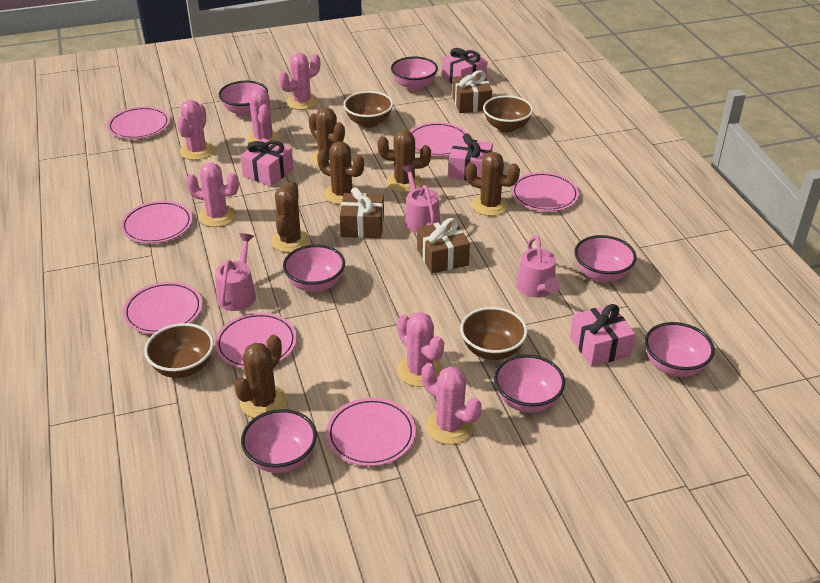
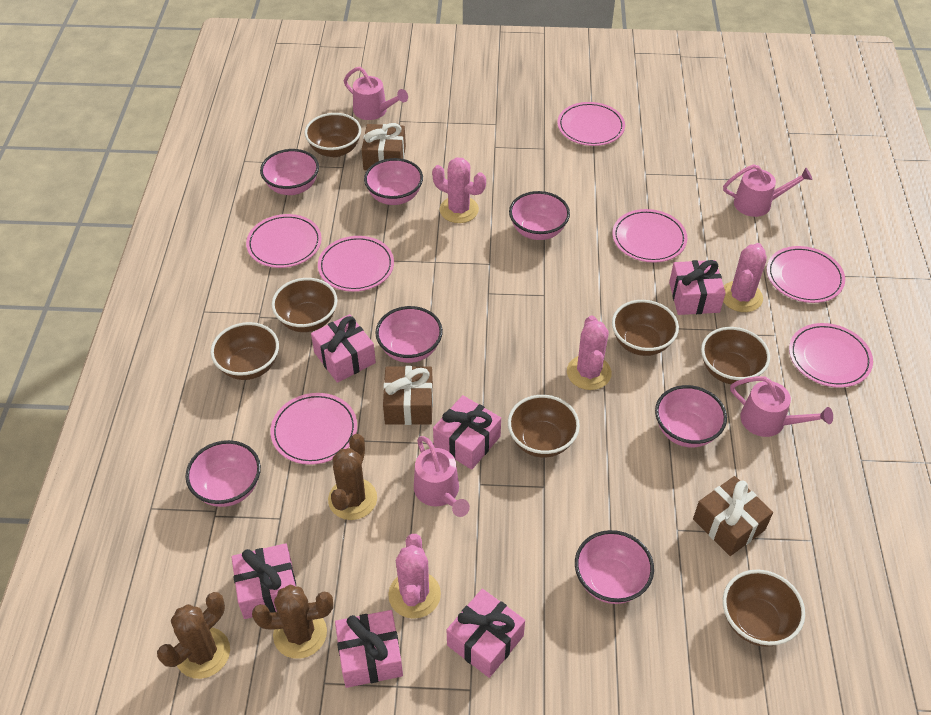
brown bowl: 4 -> 7
brown cactus: 6 -> 3
pink cactus: 6 -> 4
pink gift: 4 -> 6
pink watering can: 3 -> 4

